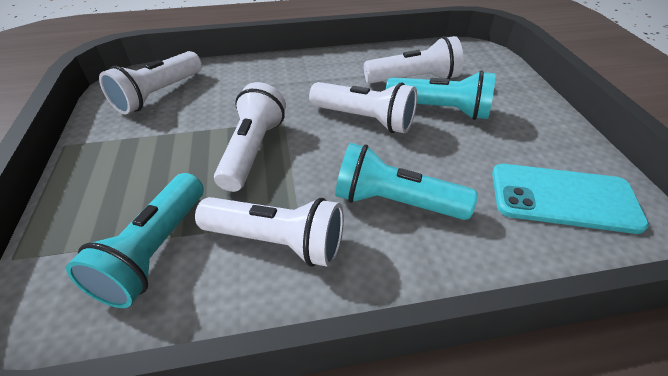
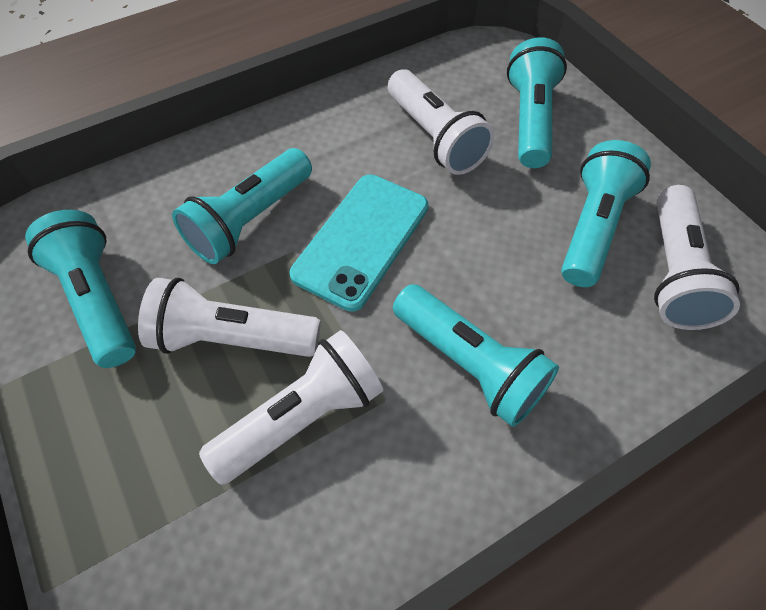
turquoise flashlight: 3 -> 5
white flashlight: 5 -> 4

